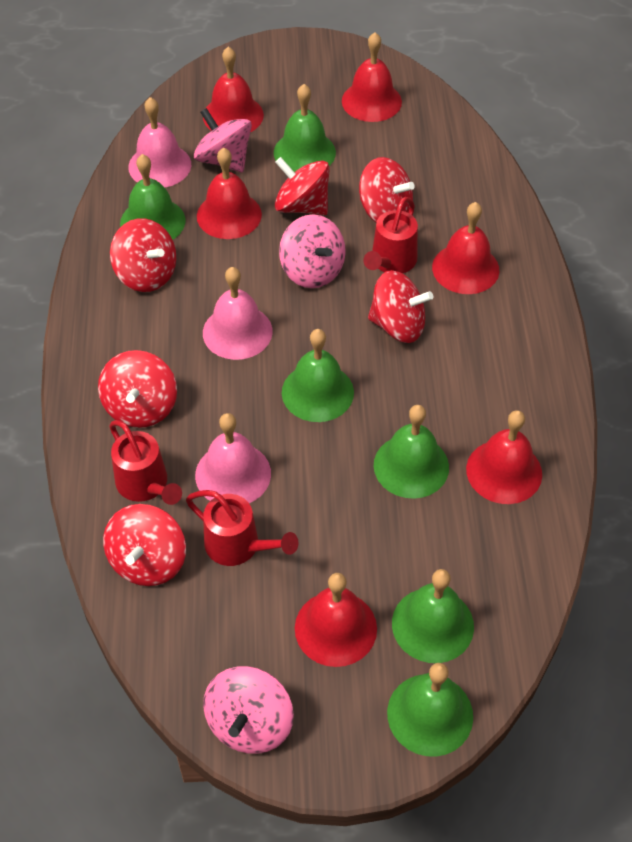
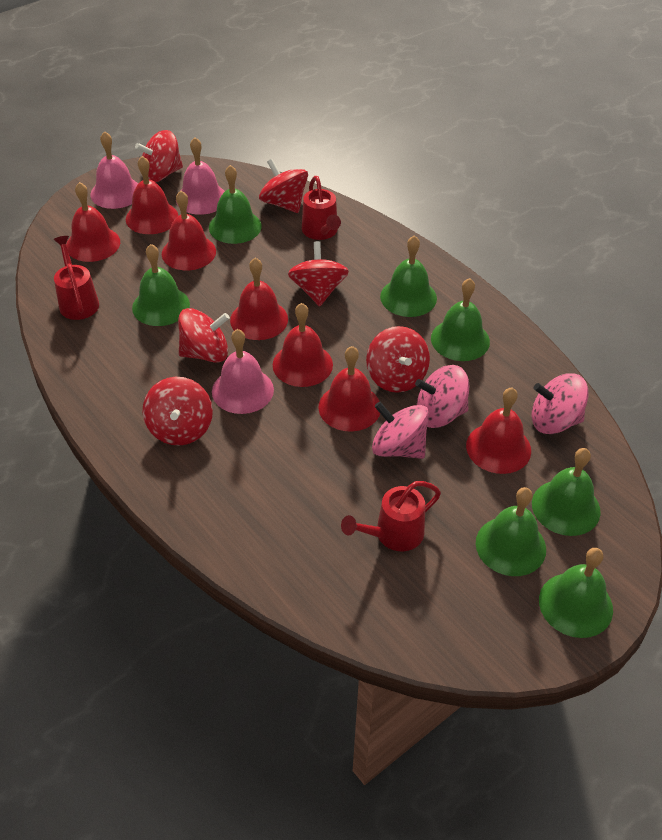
green bell: 6 -> 7
red bell: 6 -> 7

